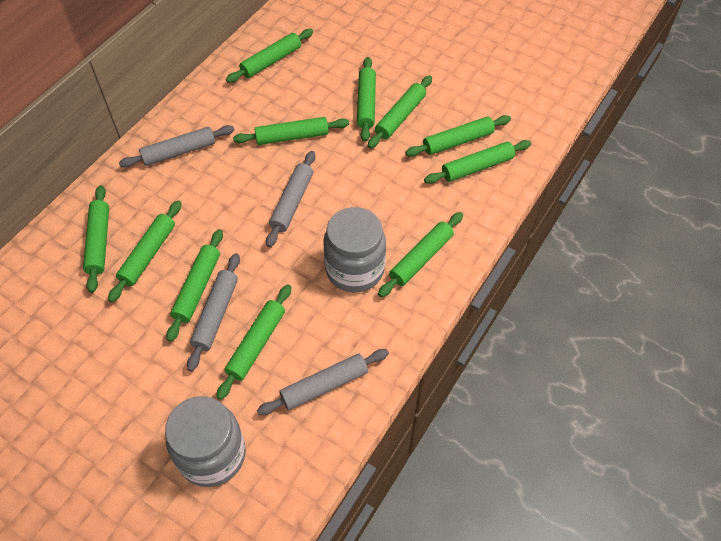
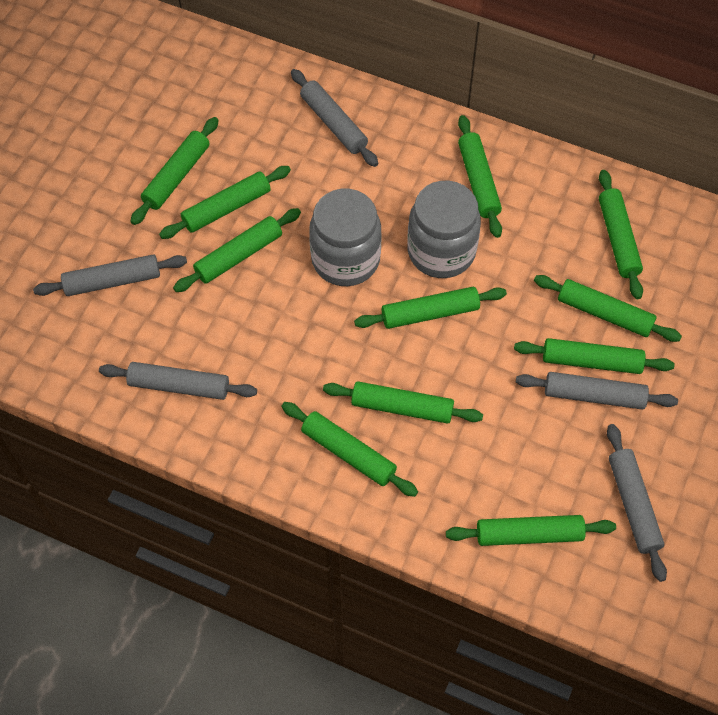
grey rolling pin: 4 -> 5

